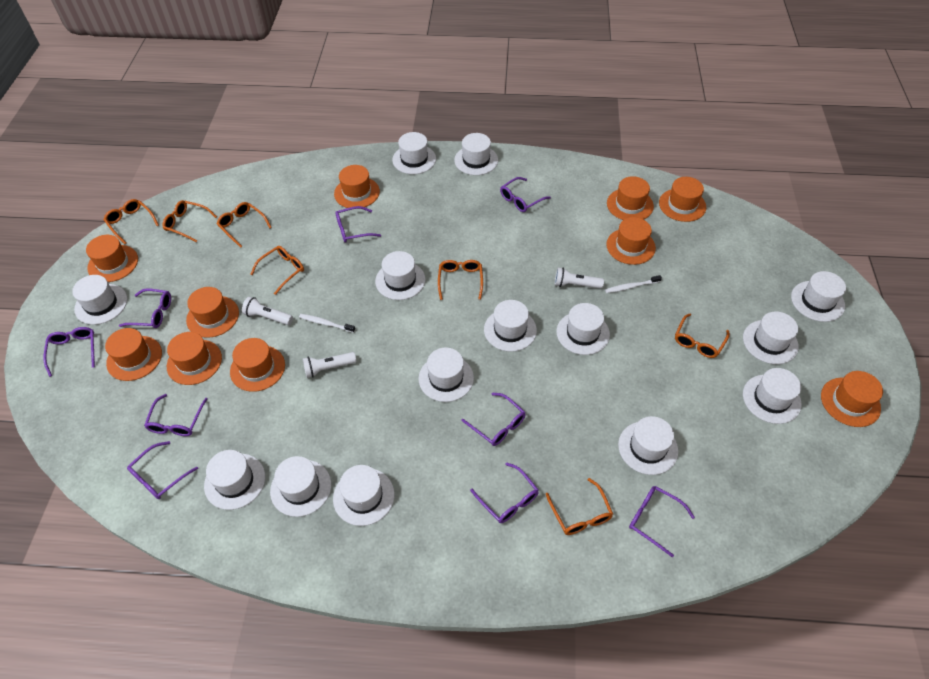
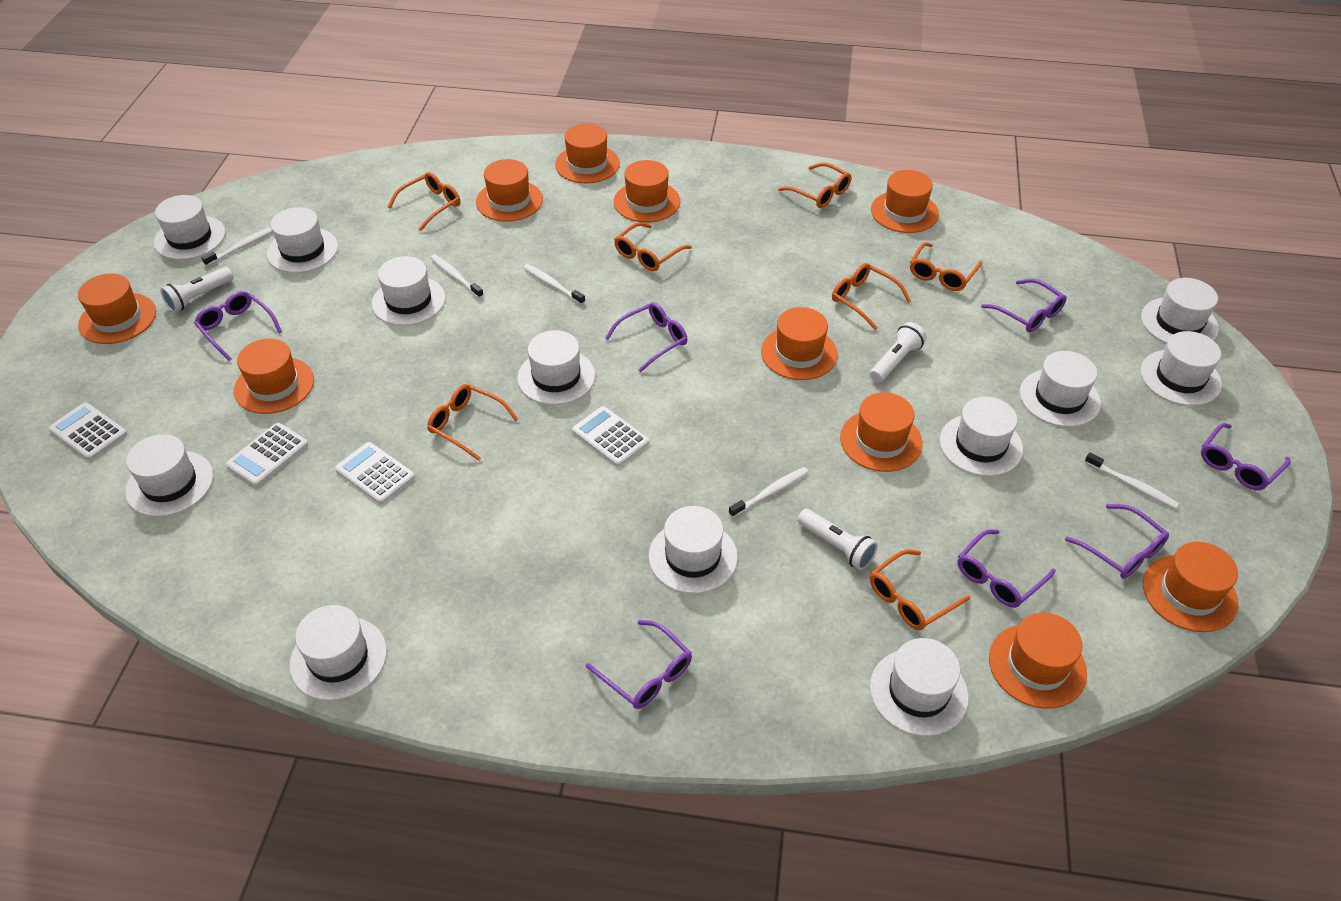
purple glasses: 9 -> 7
white calculator: 0 -> 4
white hat: 14 -> 12
white toothbrush: 2 -> 5

